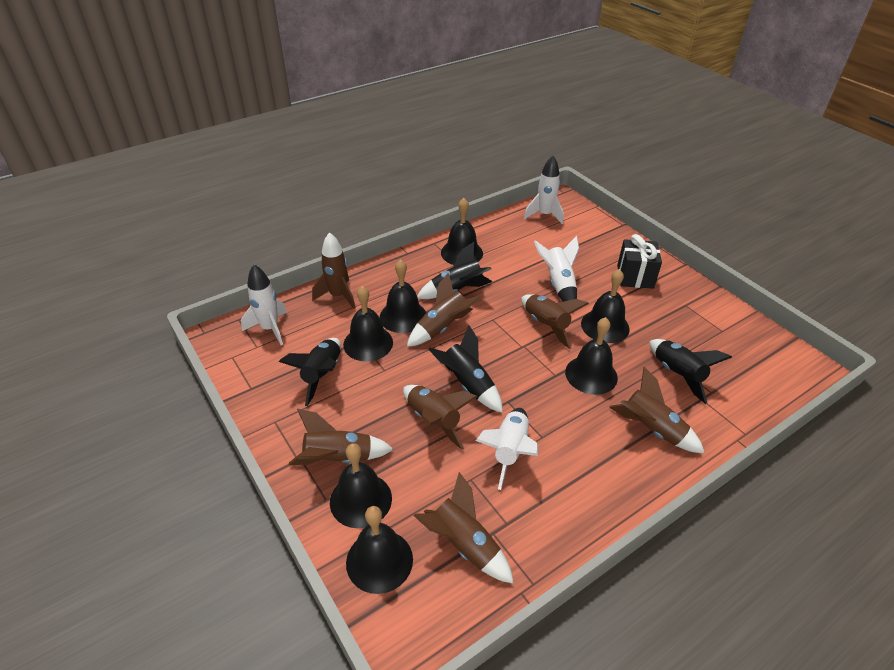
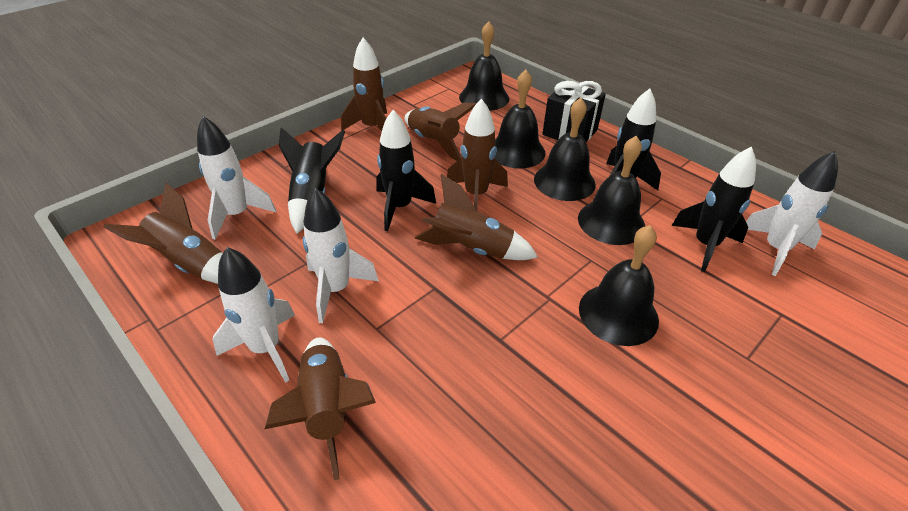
black bell: 7 -> 5
brown rocket: 7 -> 6

